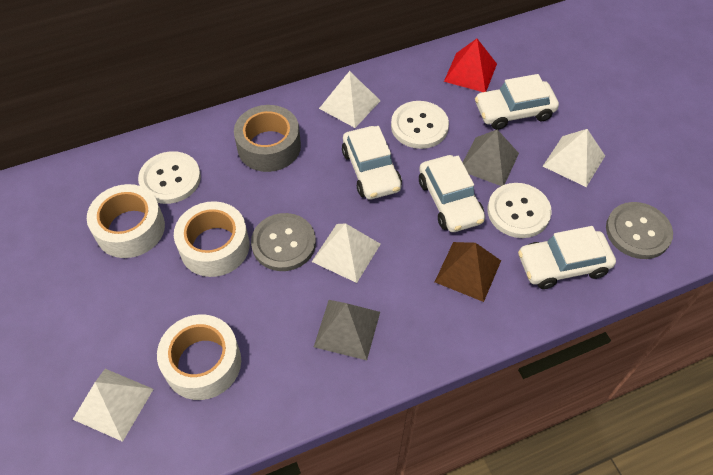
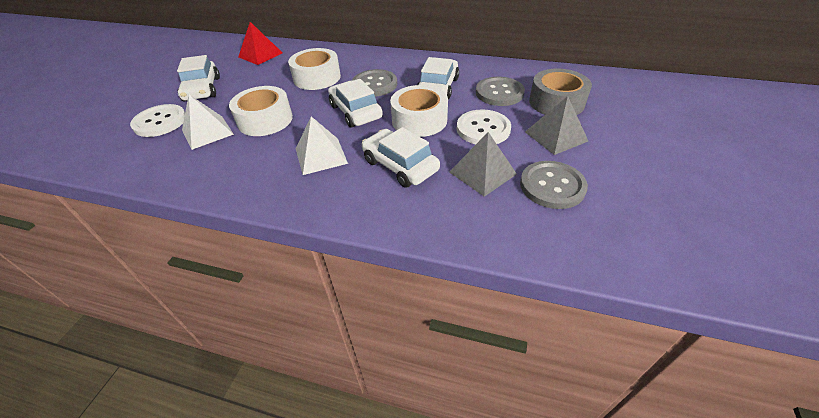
brown pyramid: 1 -> 0
grey button: 2 -> 3
white button: 3 -> 2
white pyramid: 4 -> 2

